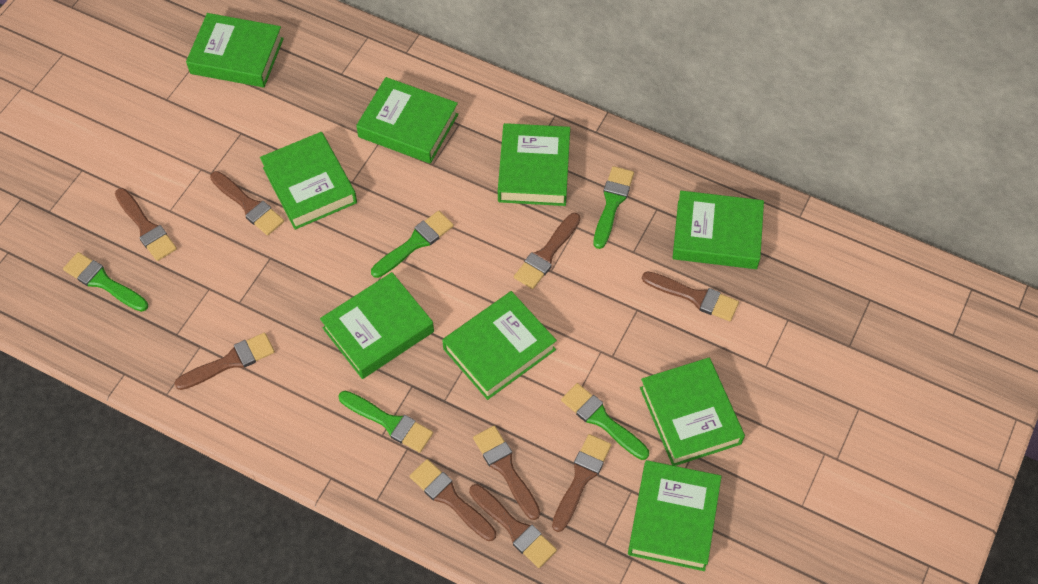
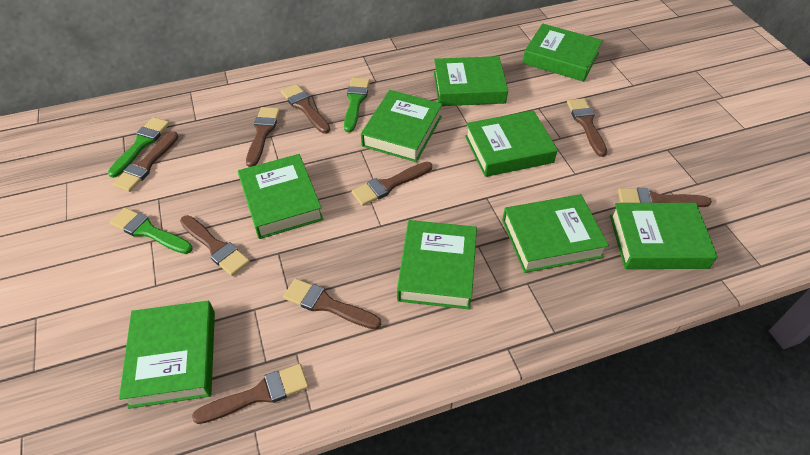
green brush: 5 -> 3

